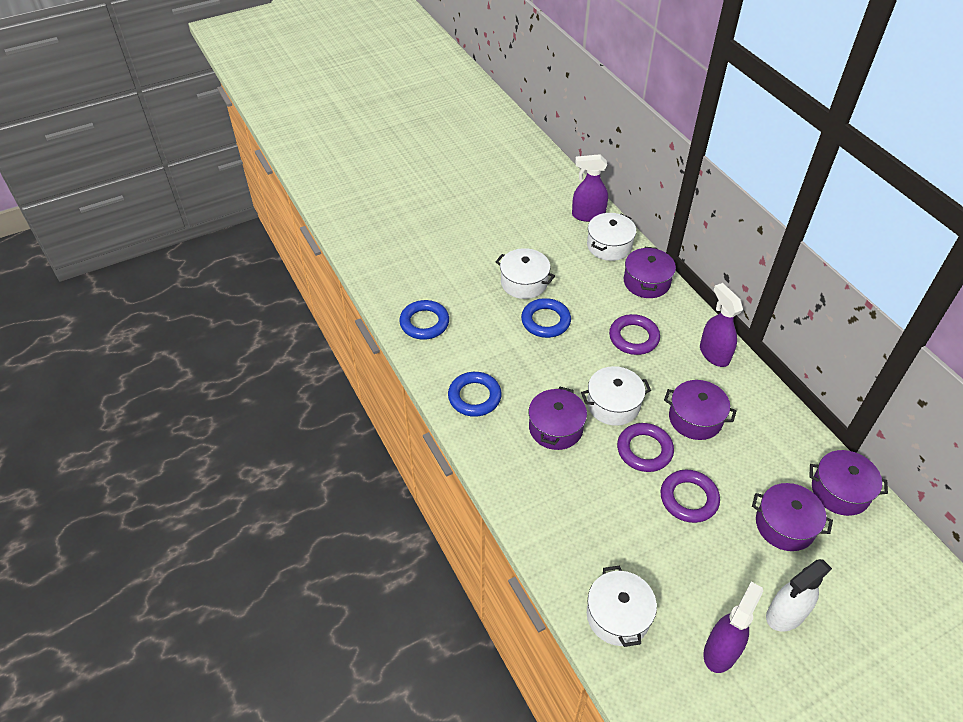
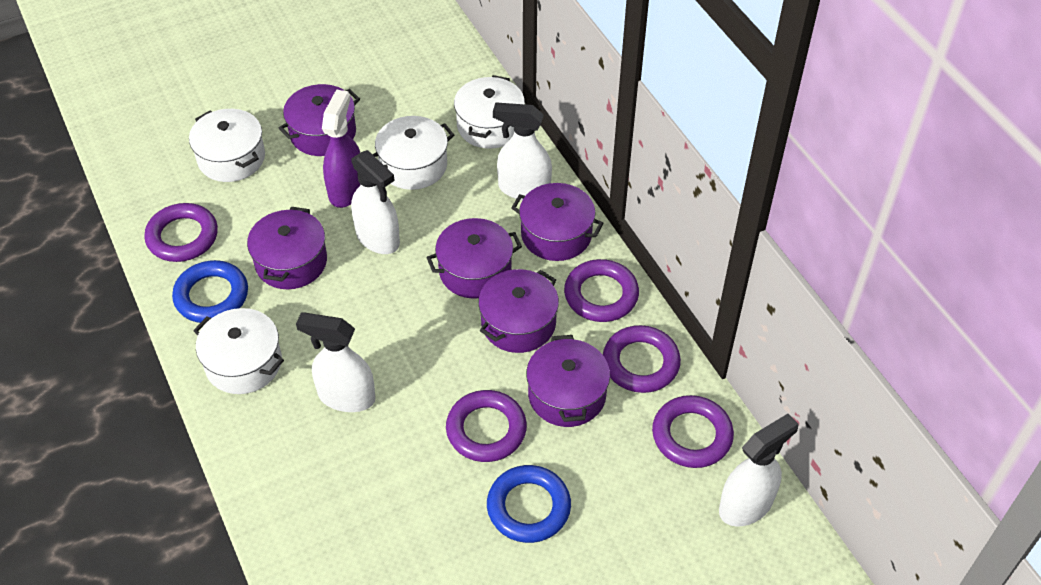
blue ring: 3 -> 2
purple pot: 5 -> 6
purple ring: 3 -> 5
purple spray bottle: 3 -> 1
white spray bottle: 1 -> 4

